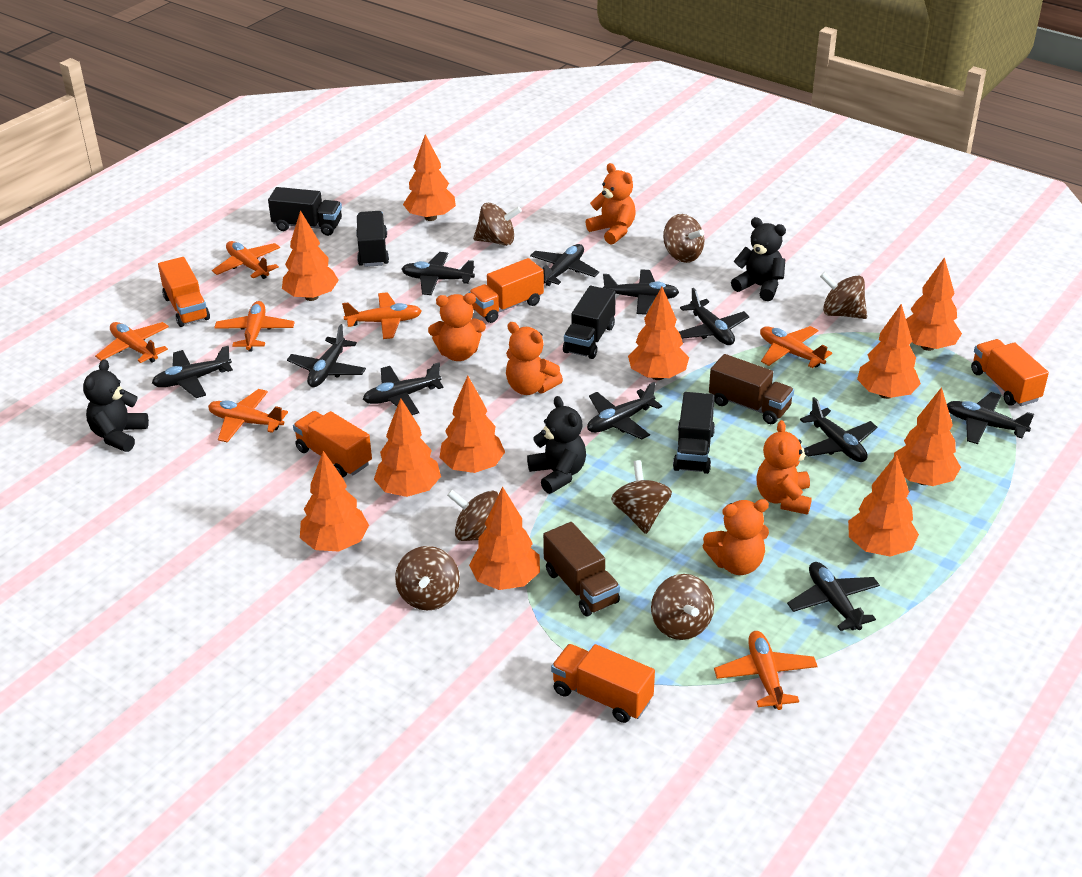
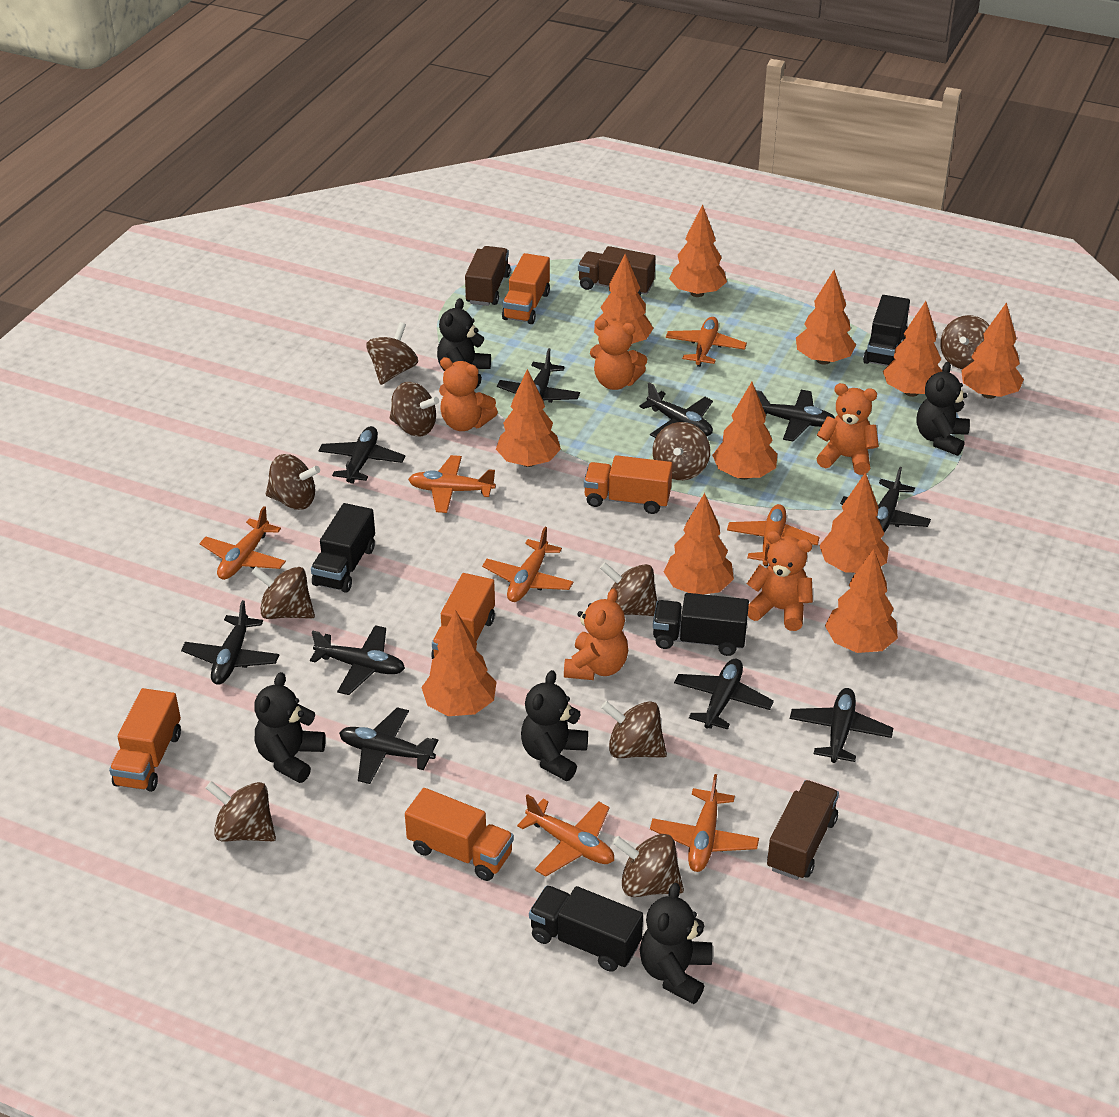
black plane: 11 -> 10
black teddy bear: 3 -> 5
brown spinning top: 7 -> 10
brown truck: 2 -> 3

